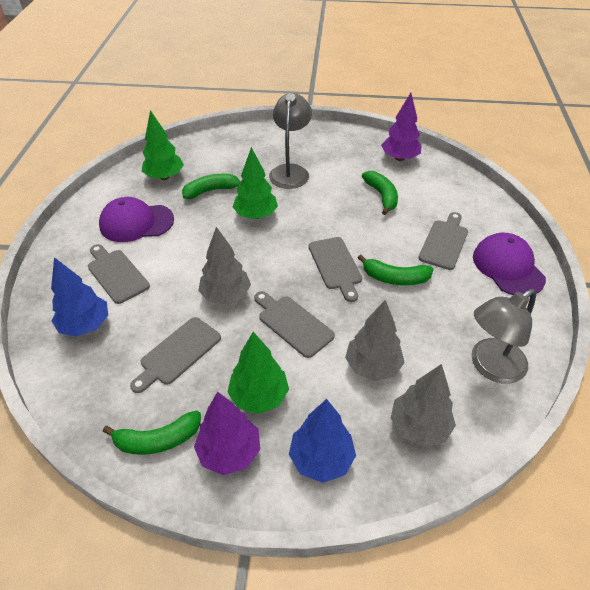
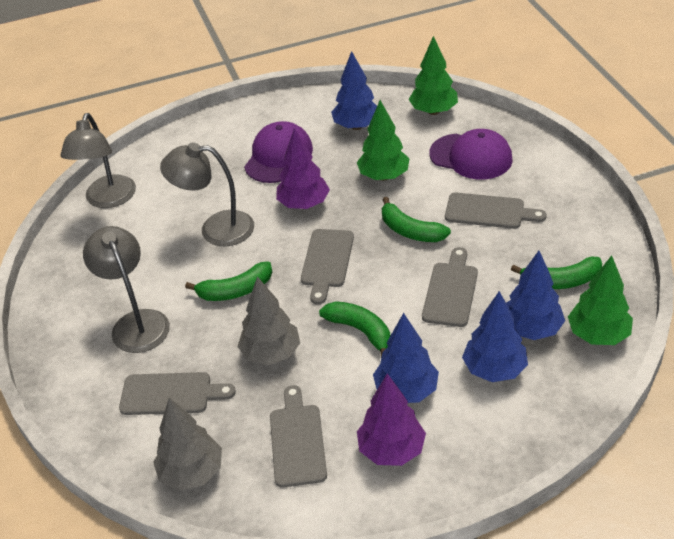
blue tree: 2 -> 4
grey lamp: 2 -> 3
grey tree: 3 -> 2

